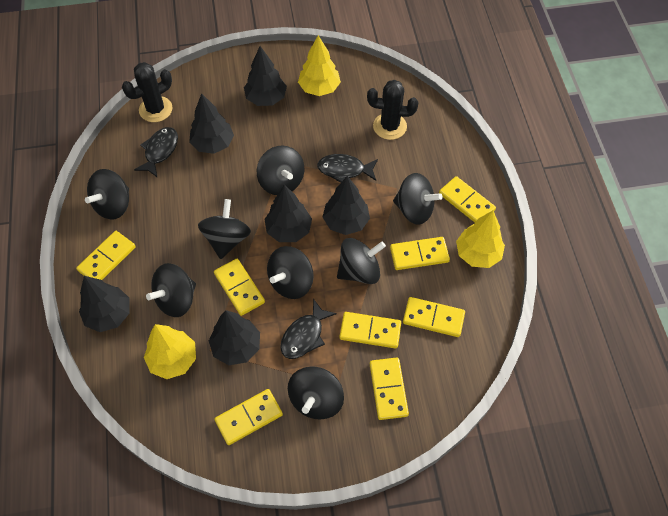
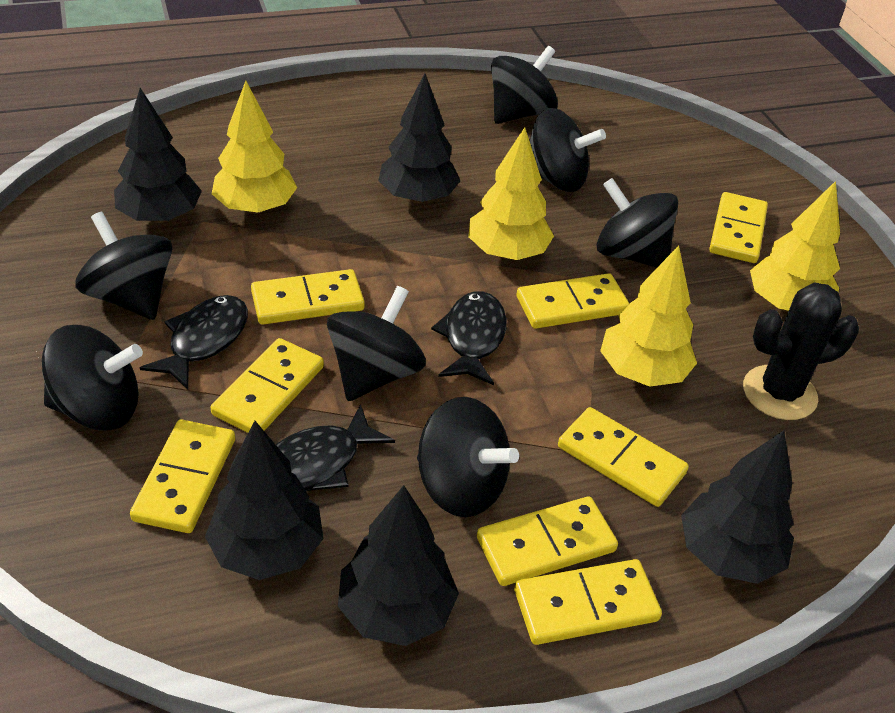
black cactus: 2 -> 1
black spinning top: 8 -> 7
black tree: 6 -> 5
yellow tree: 3 -> 4

